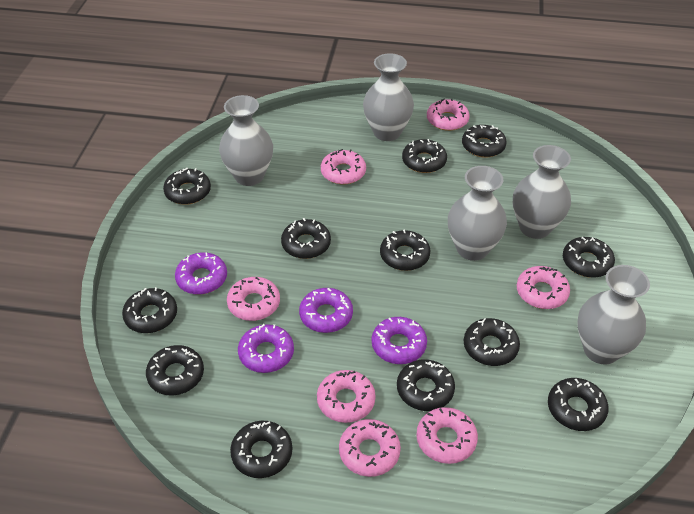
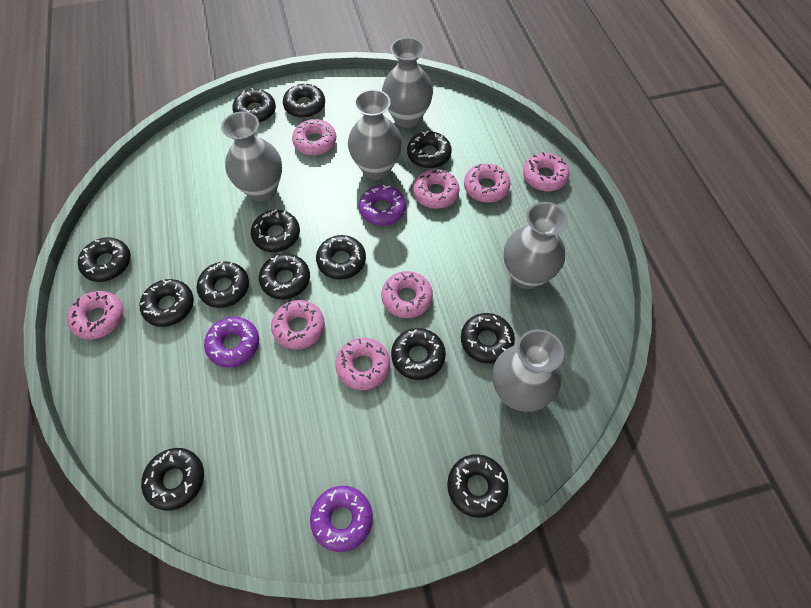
black donut: 12 -> 13
pink donut: 7 -> 8
purple donut: 4 -> 3

